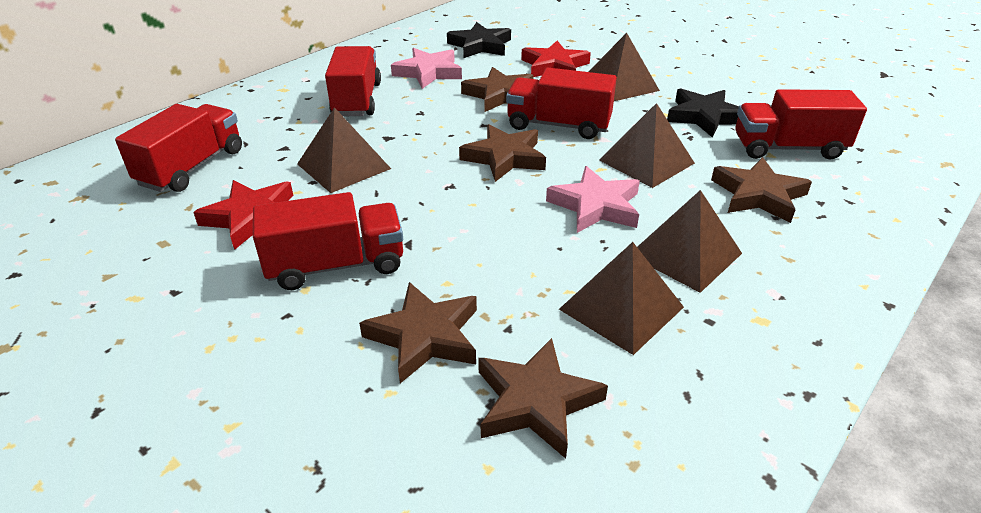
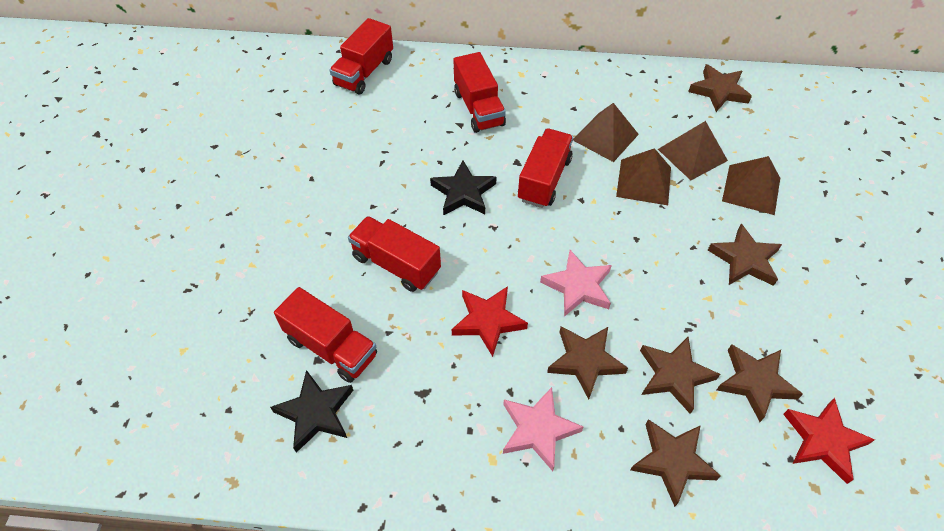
brown pyramid: 5 -> 4
brown star: 5 -> 6

